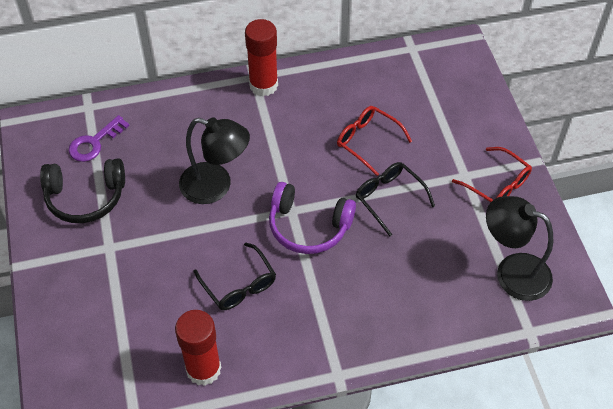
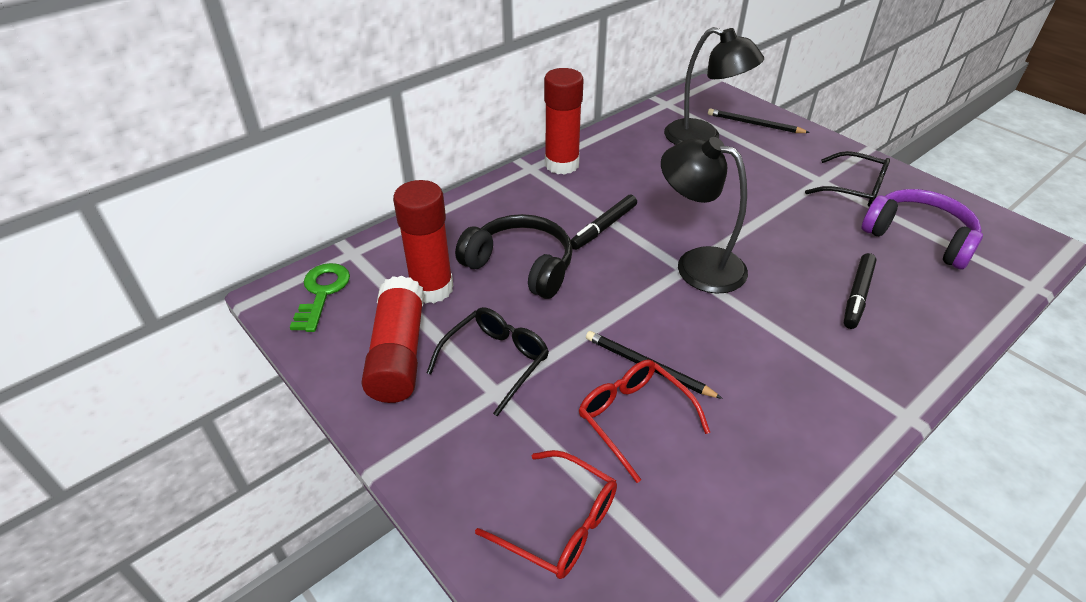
black marker: 0 -> 2
black pencil: 0 -> 2
green key: 0 -> 1
purple key: 1 -> 0
red glue stick: 2 -> 3

